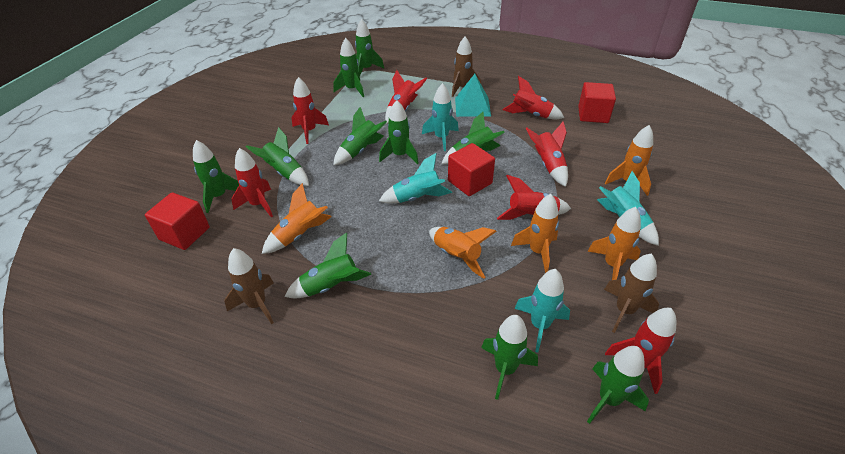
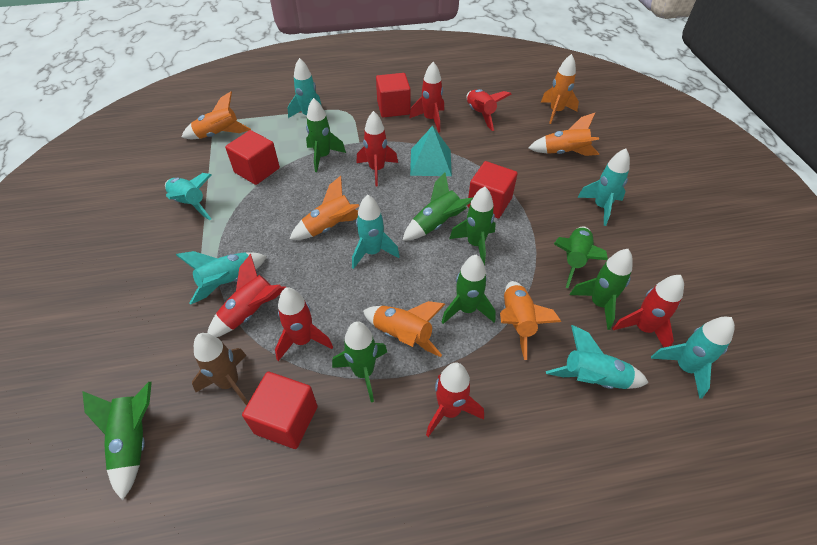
brown rocket: 3 -> 1
green rocket: 10 -> 8
orange rocket: 5 -> 6
red cube: 3 -> 4
turquoise rocket: 4 -> 7

